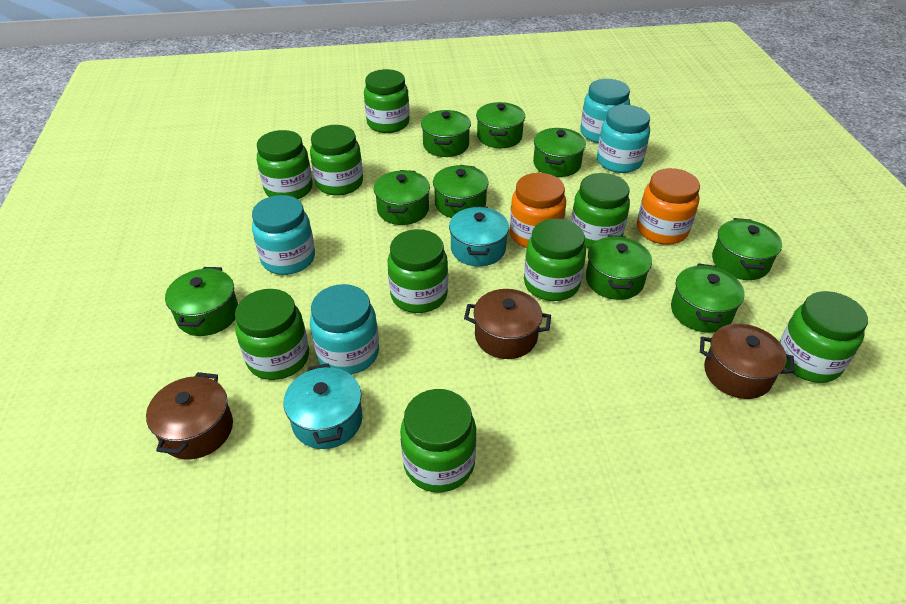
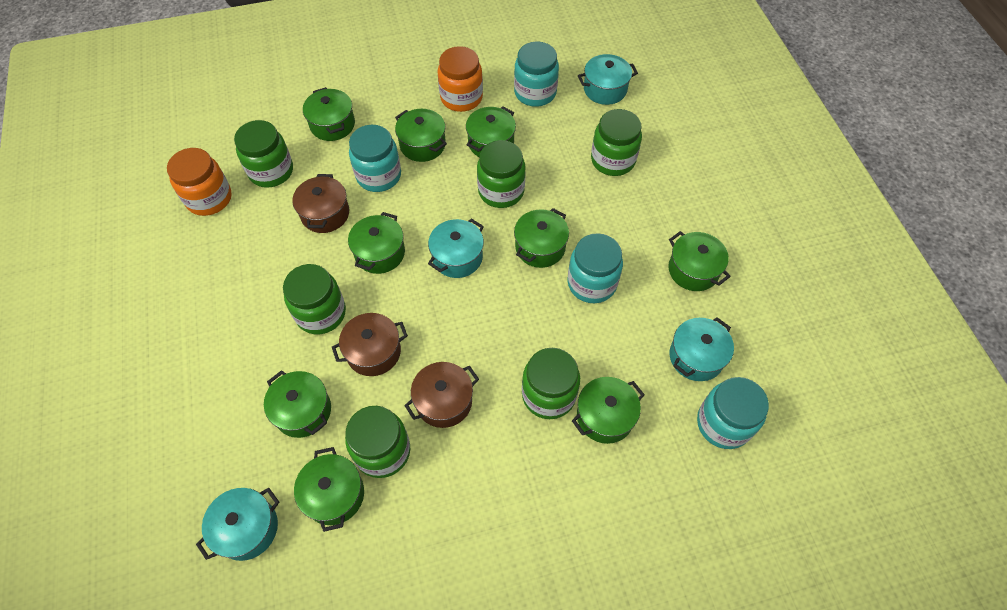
green jar: 9 -> 6
turquoise pot: 2 -> 4

